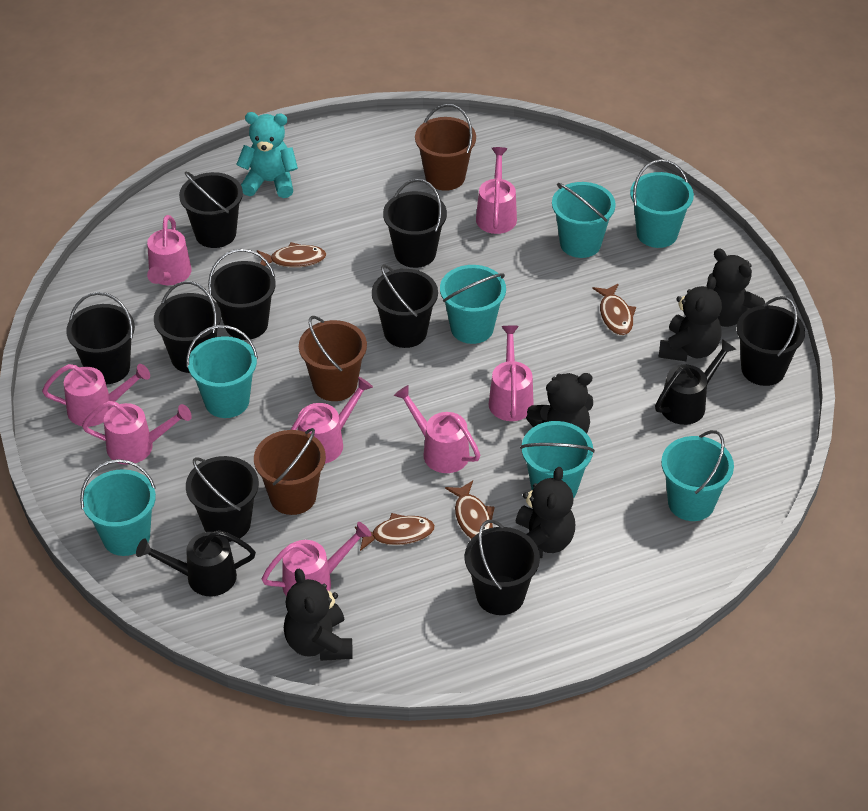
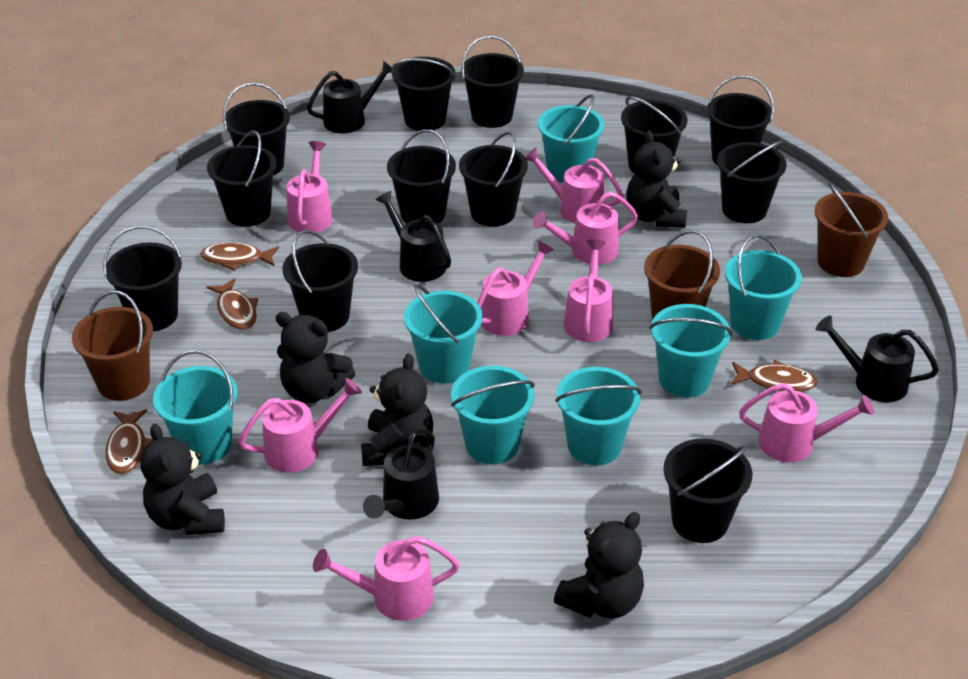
black bucket: 9 -> 12
black watering can: 2 -> 4
turquoise teddy bear: 1 -> 0

